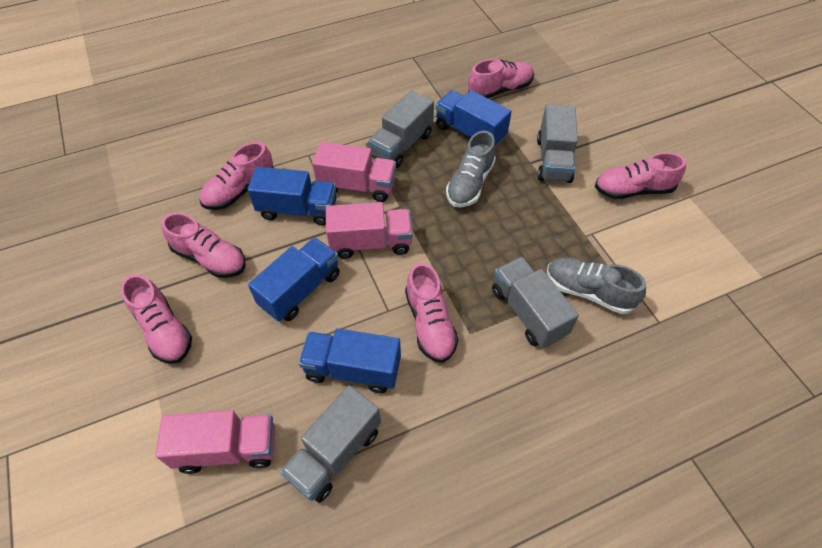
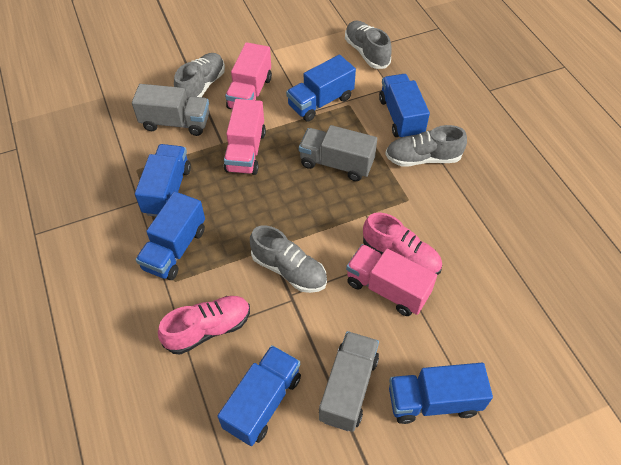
blue truck: 4 -> 6
grey shoe: 2 -> 4
grey truck: 4 -> 3
pink shoe: 6 -> 2

